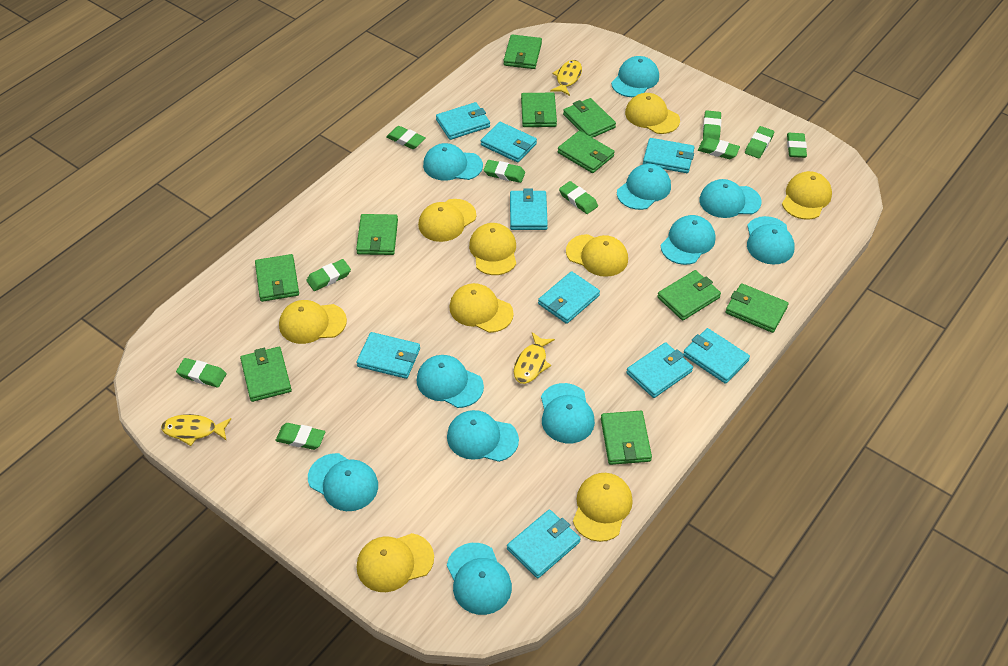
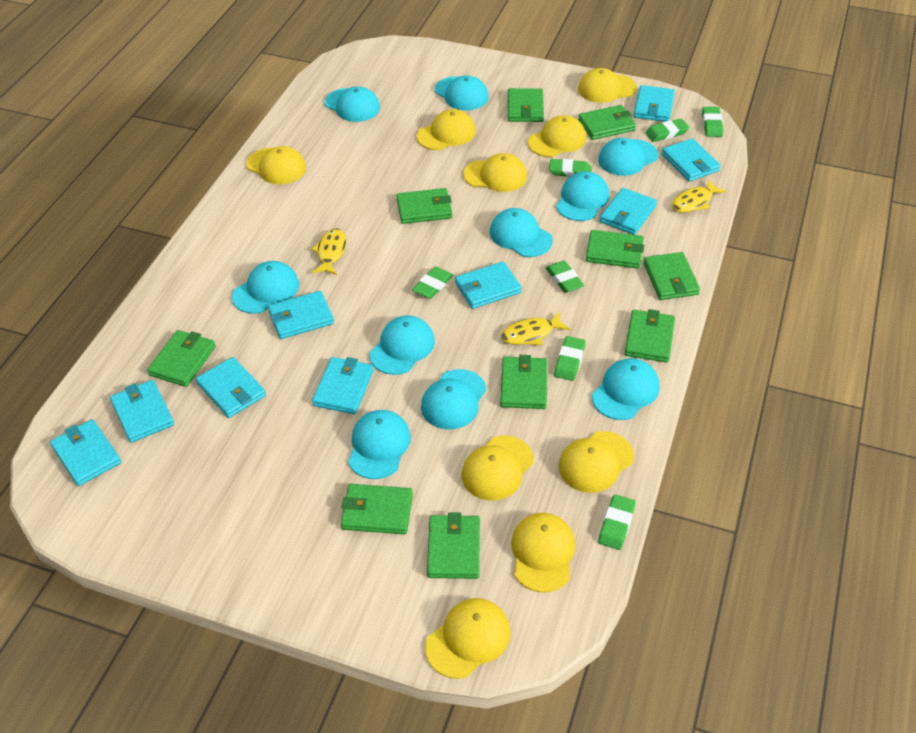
green eraser: 10 -> 7
turquoise cap: 11 -> 10

